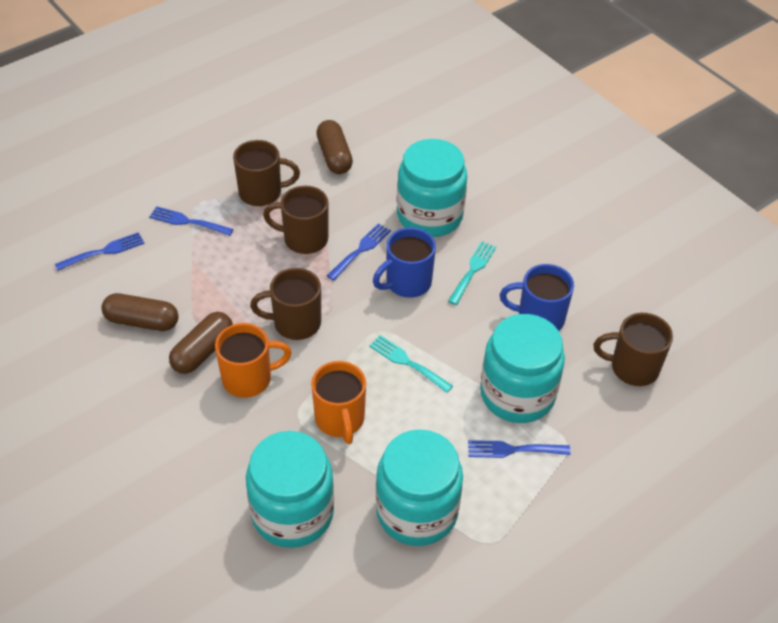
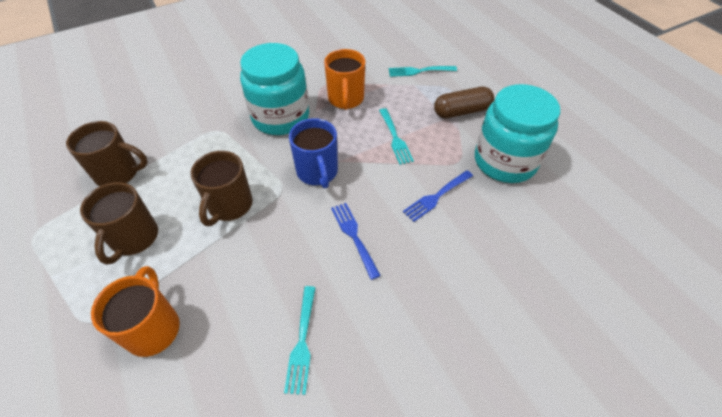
blue fork: 4 -> 2
blue mug: 2 -> 1
brown capsule: 3 -> 1
brown mug: 4 -> 3
turquoise fork: 2 -> 3
turquoise jar: 4 -> 2

